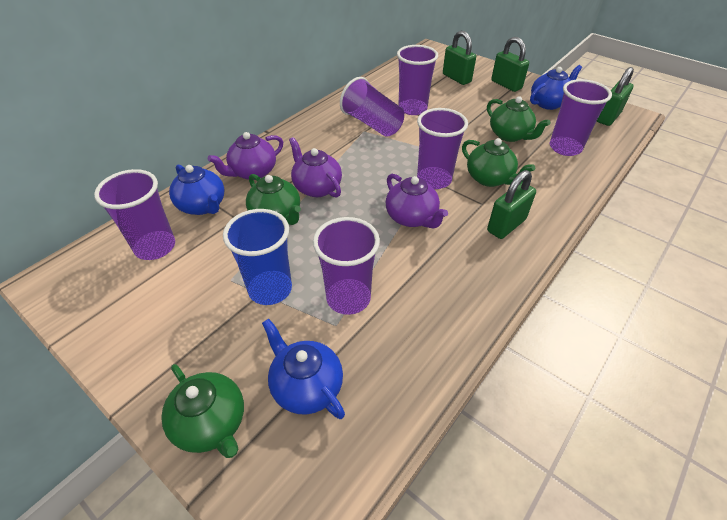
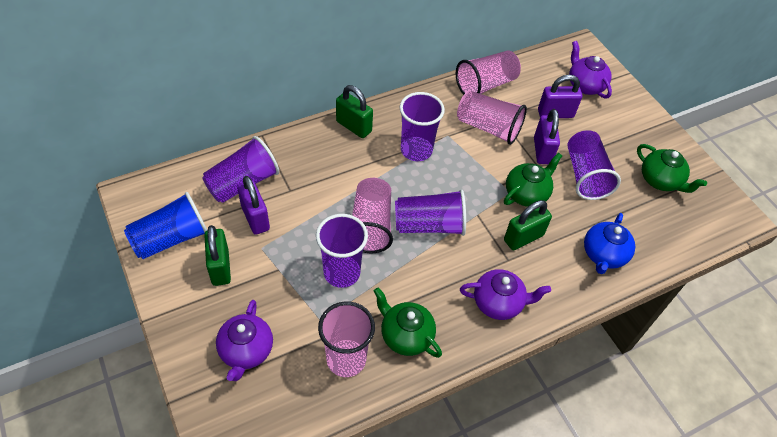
blue teapot: 3 -> 1
green padlock: 4 -> 3
green teapot: 4 -> 3
pink cup: 0 -> 4
purple cup: 6 -> 5
purple padlock: 0 -> 3

